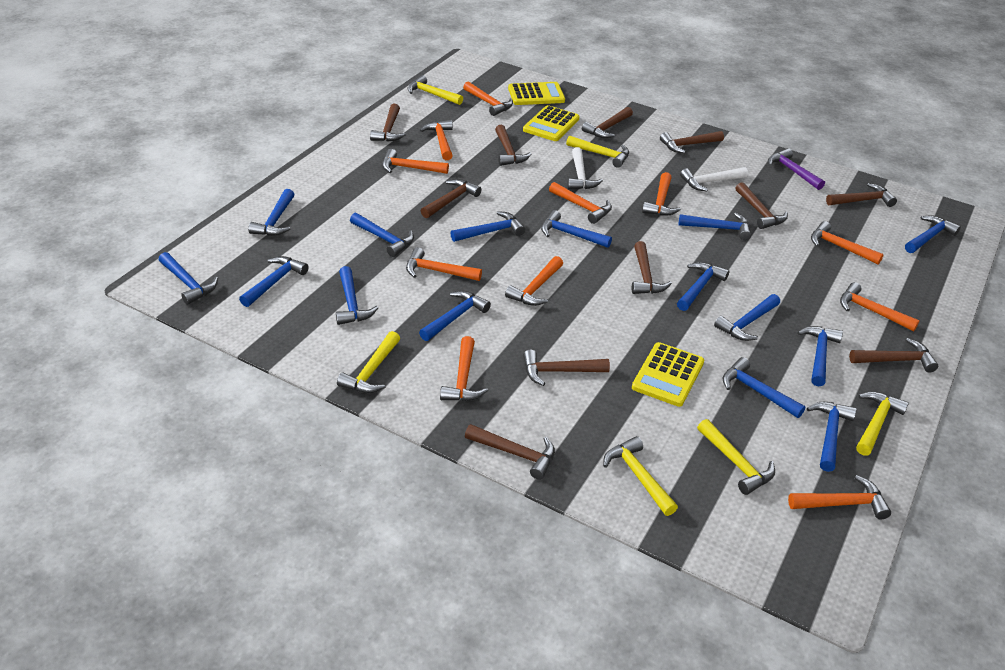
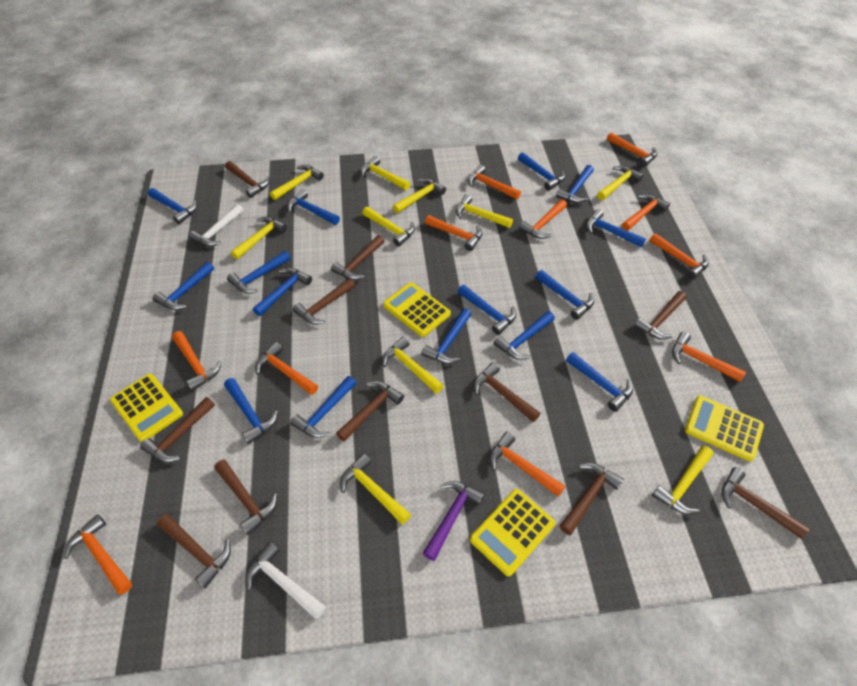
yellow calculator: 3 -> 4
yellow hammer: 6 -> 10

